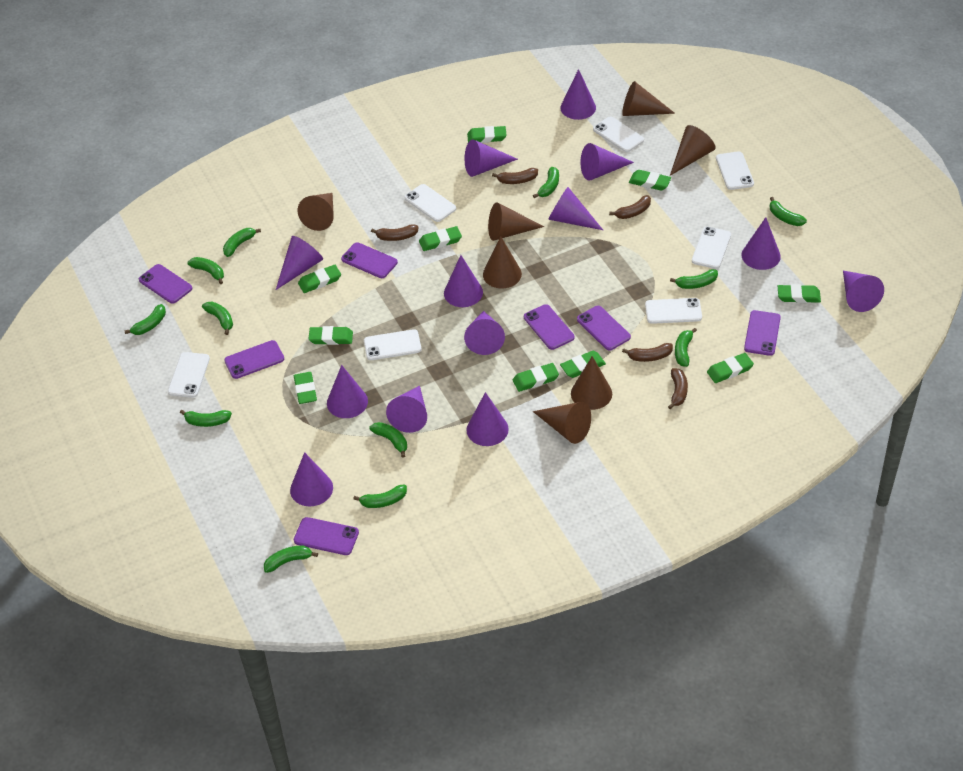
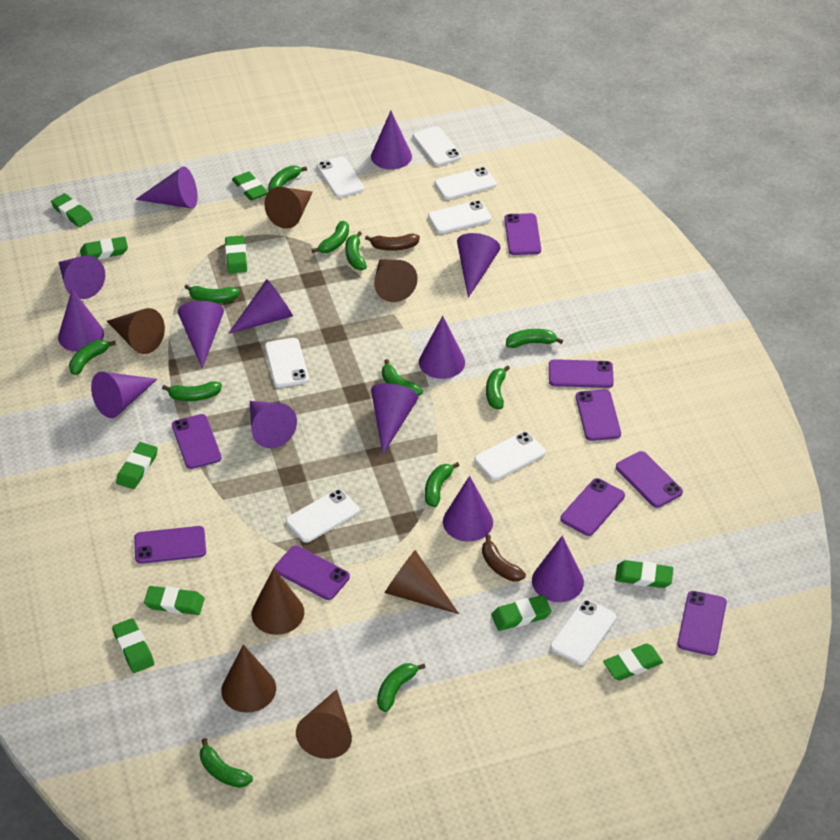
brown banana: 5 -> 2
purple phone: 7 -> 9
white phone: 7 -> 8

